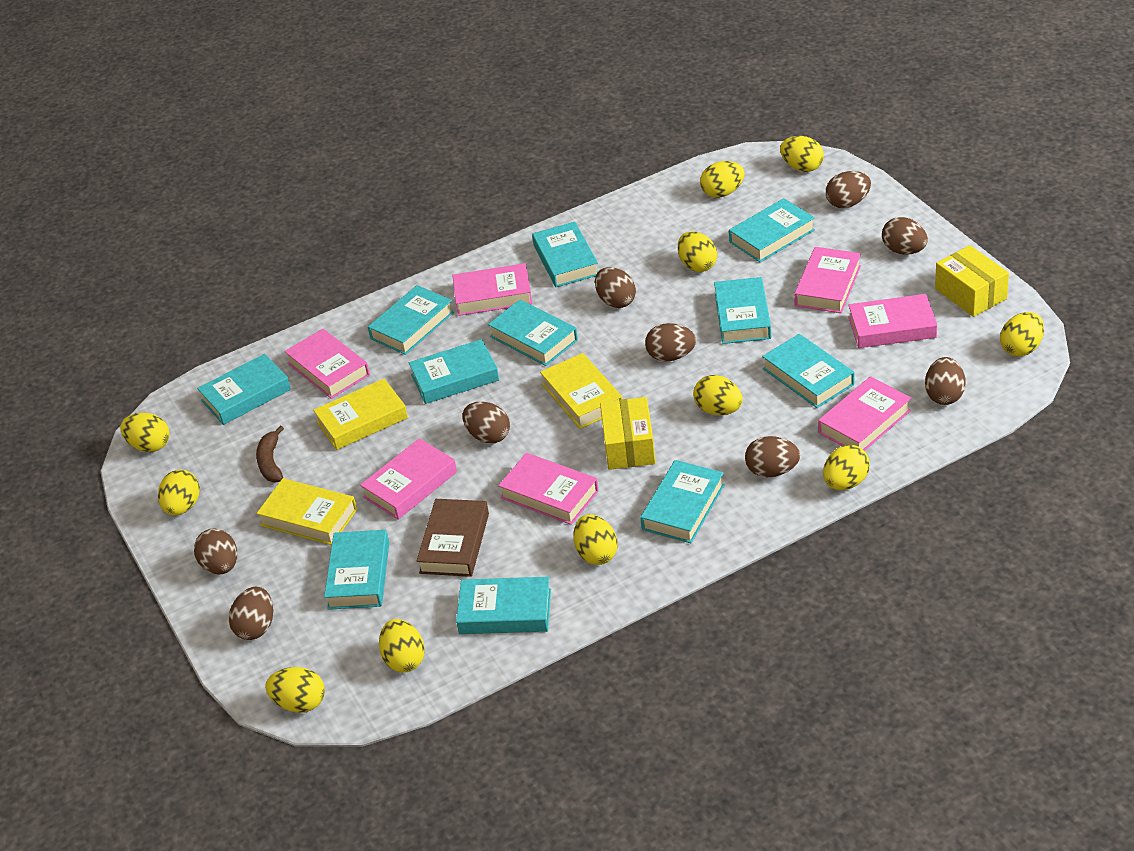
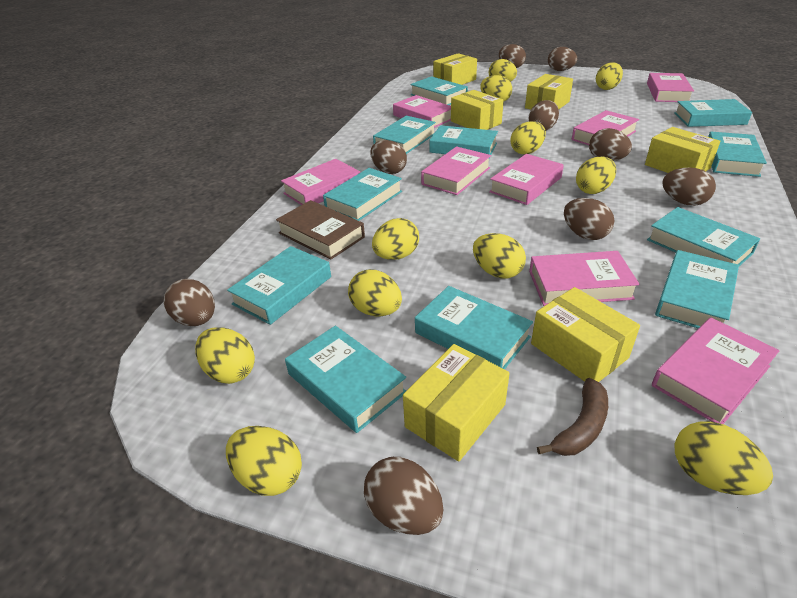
pink book: 7 -> 8
yellow book: 3 -> 0
yellow box: 2 -> 6

